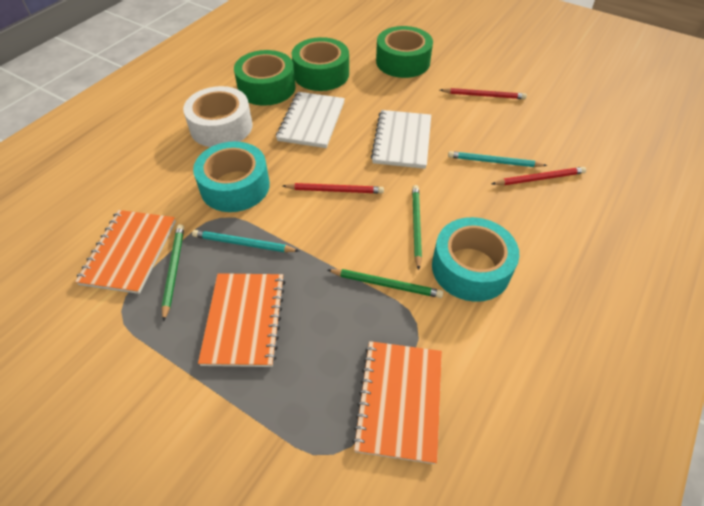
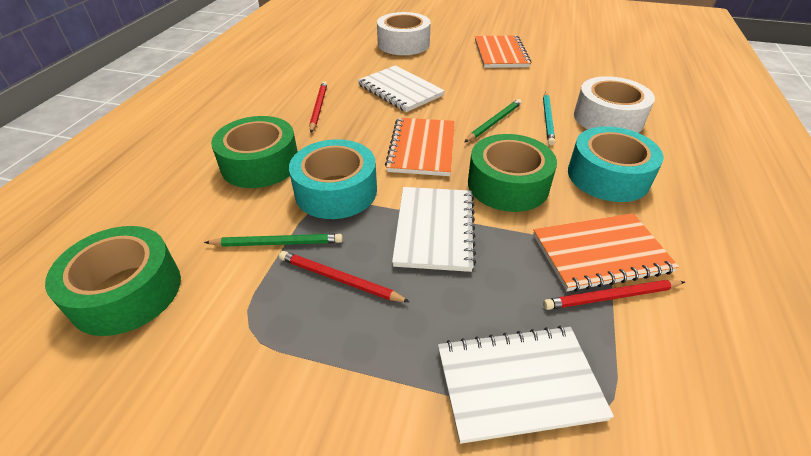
green pencil: 3 -> 2
turquoise pencil: 2 -> 1
white notebook: 2 -> 3
white tape: 1 -> 2

